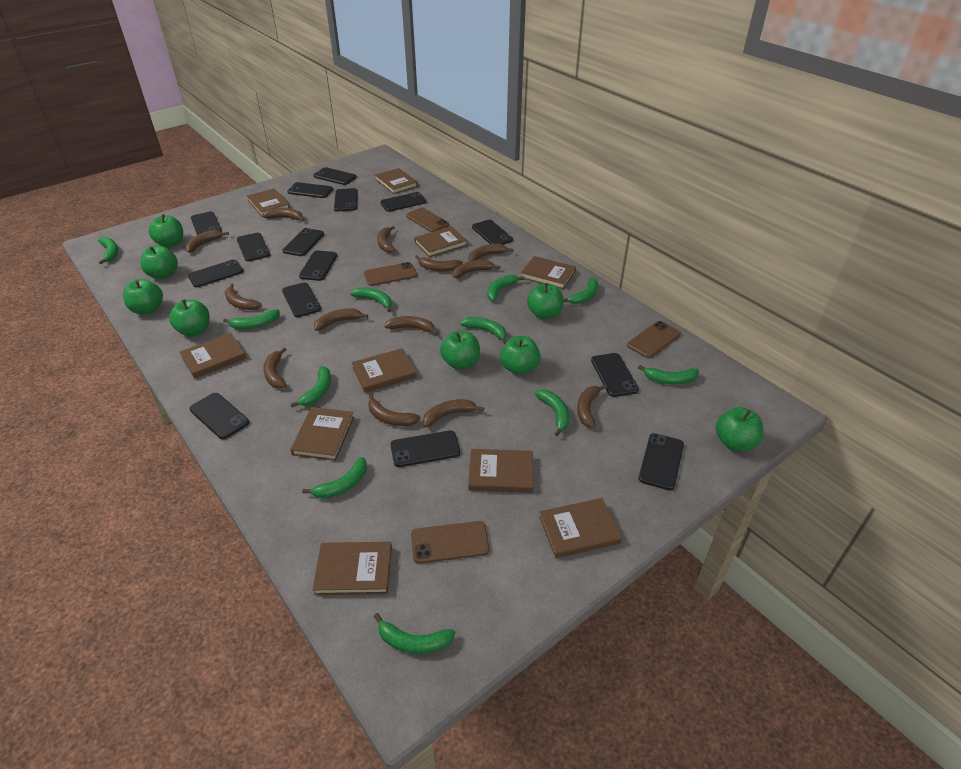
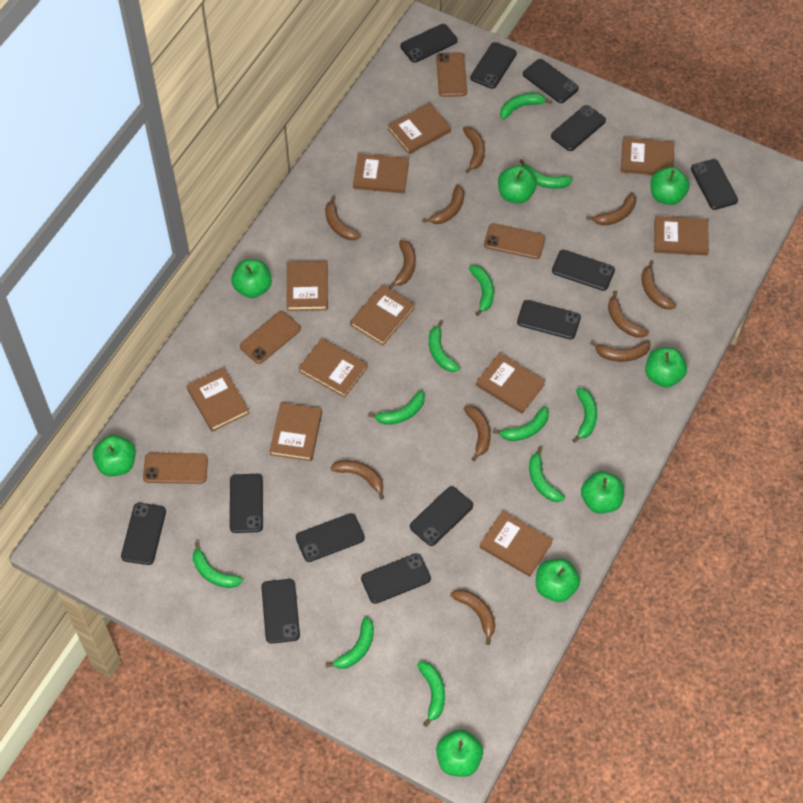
black phone: 15 -> 13
brown banana: 13 -> 11
brown book: 10 -> 11

